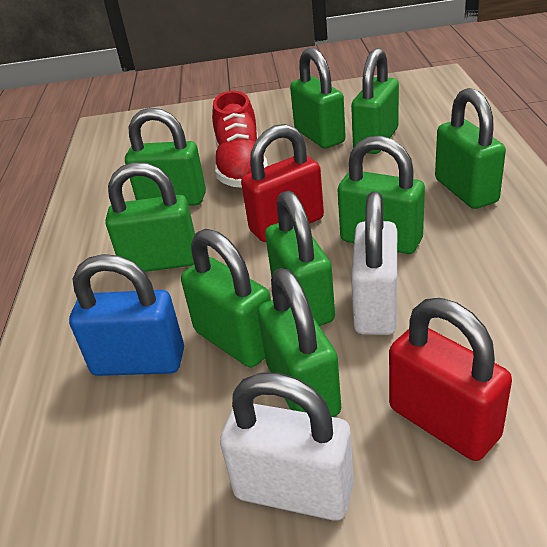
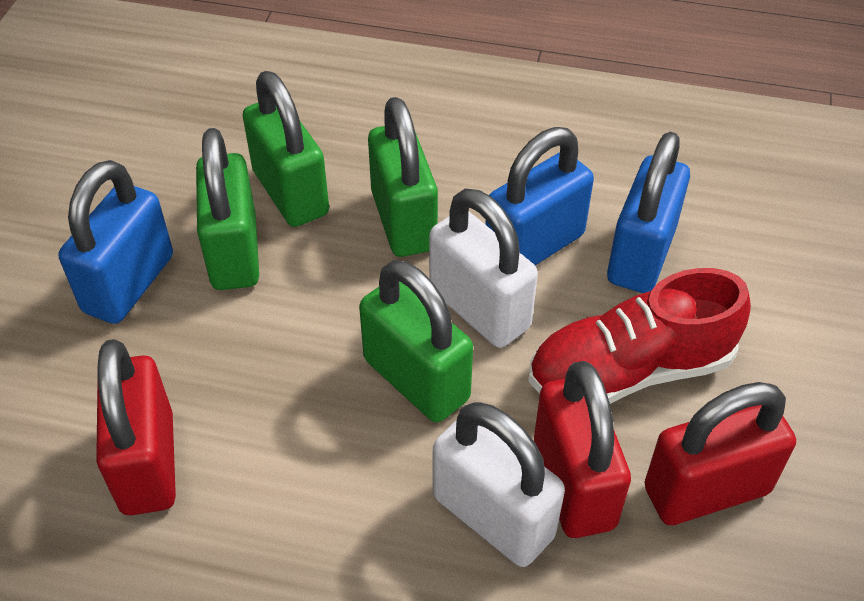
blue padlock: 1 -> 3
green padlock: 9 -> 4
red padlock: 2 -> 3

